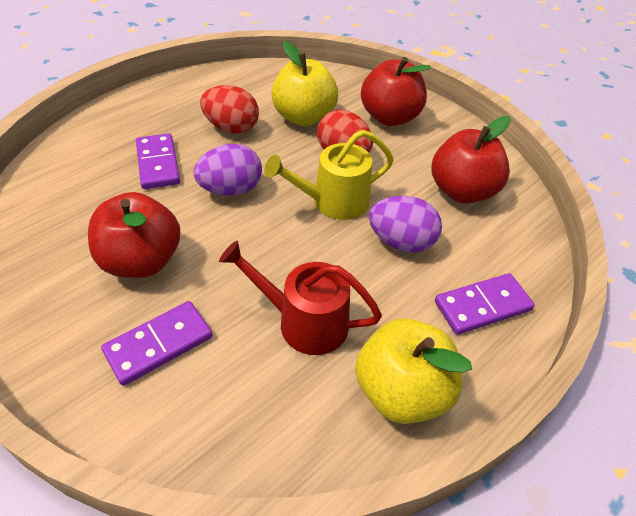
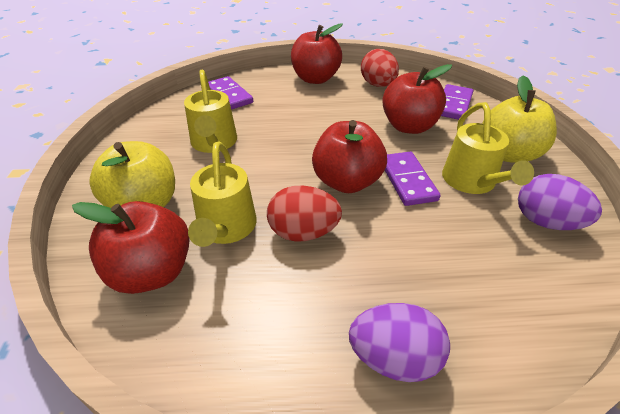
red apple: 3 -> 4
red watering can: 1 -> 0
yellow watering can: 1 -> 3

